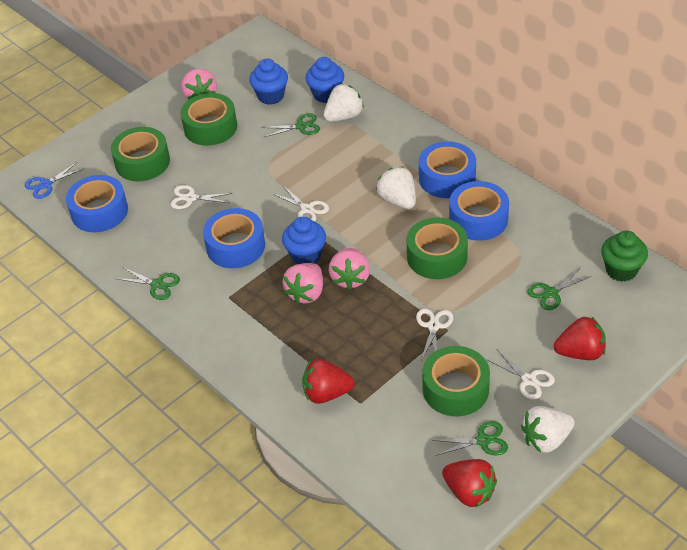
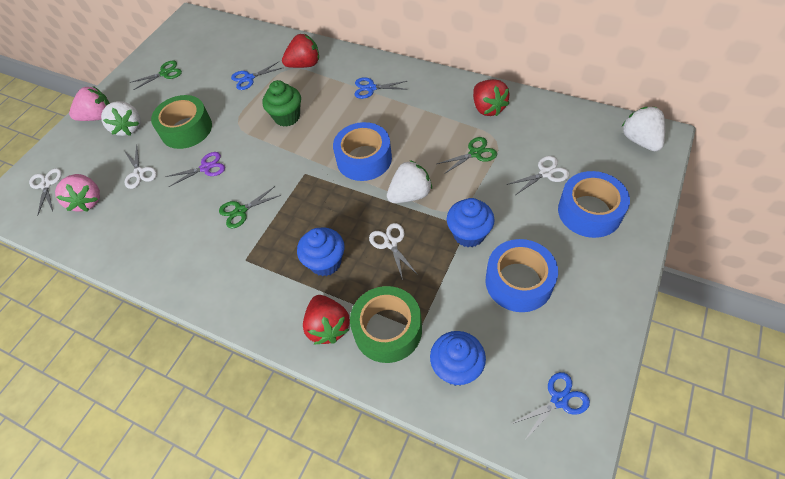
blue scissors: 1 -> 3
blue tape: 4 -> 3
green scissors: 4 -> 3
green tape: 4 -> 2
pink strawberry: 3 -> 2
purple scissors: 0 -> 1

